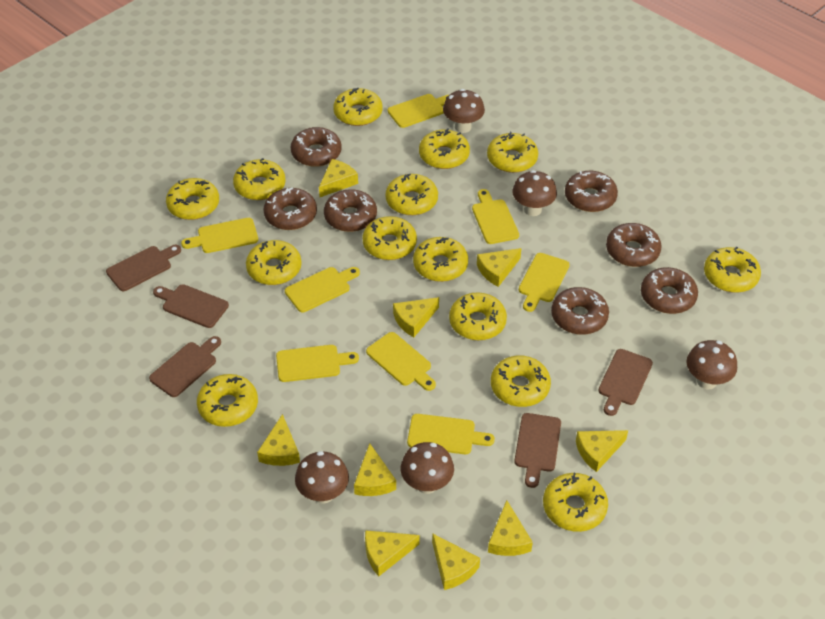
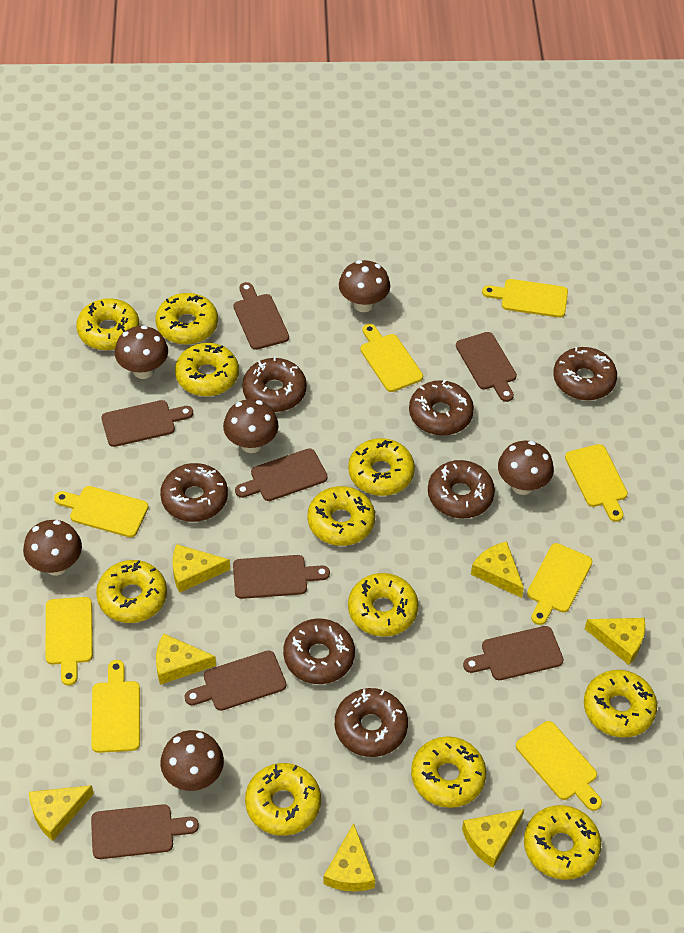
brown cutting board: 5 -> 8
brown mushroom: 5 -> 6
yellow cheese: 9 -> 7
yellow donut: 14 -> 11

